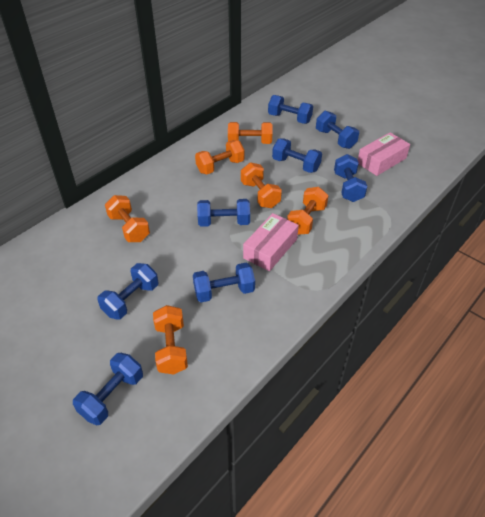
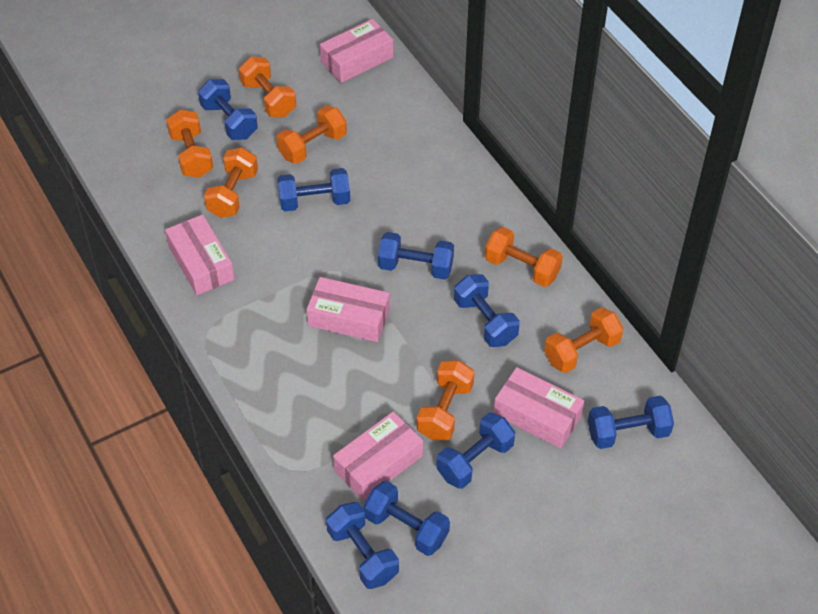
orange dumbbell: 6 -> 7
pink box: 2 -> 5

